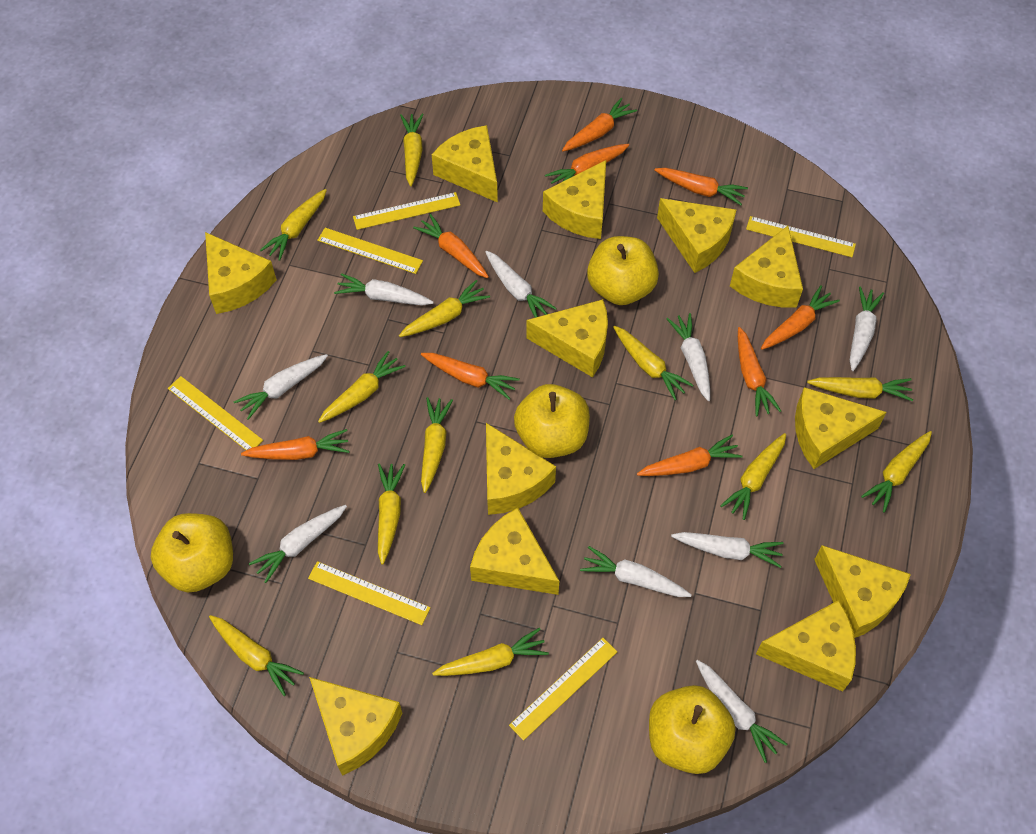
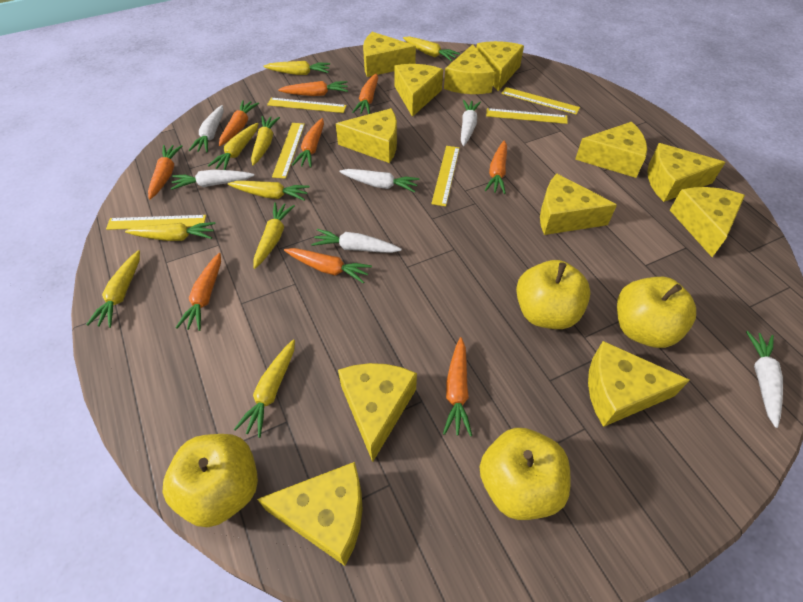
white carrot: 9 -> 6
yellow carrot: 12 -> 9

